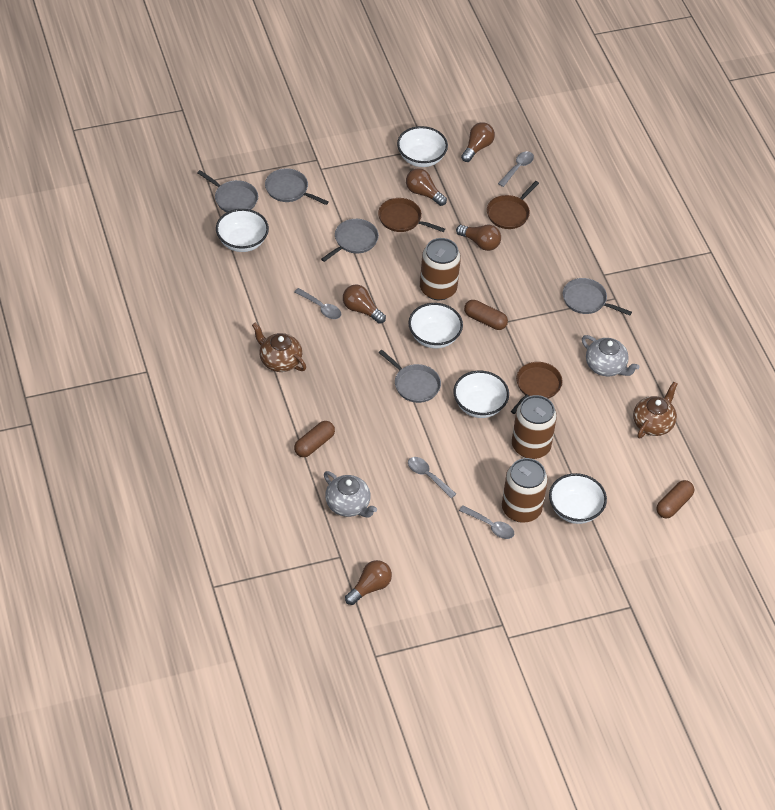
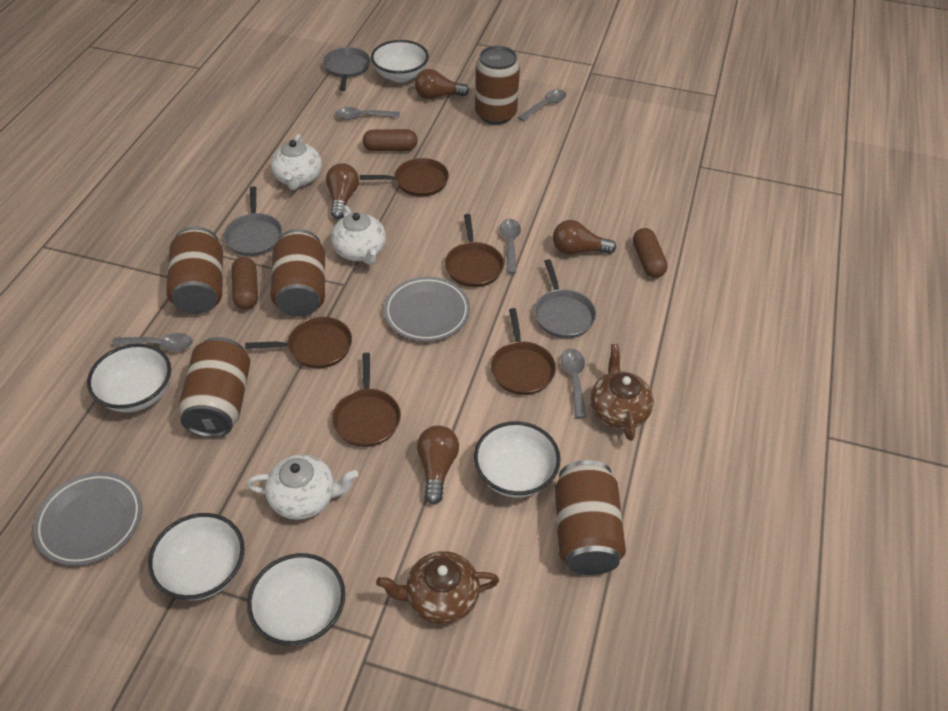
brown can: 3 -> 5
brown light bulb: 5 -> 4
brown pan: 3 -> 5
grey pan: 5 -> 3
grey plate: 0 -> 2
grey spoon: 4 -> 5
grey teapot: 2 -> 0
white teapot: 0 -> 3

